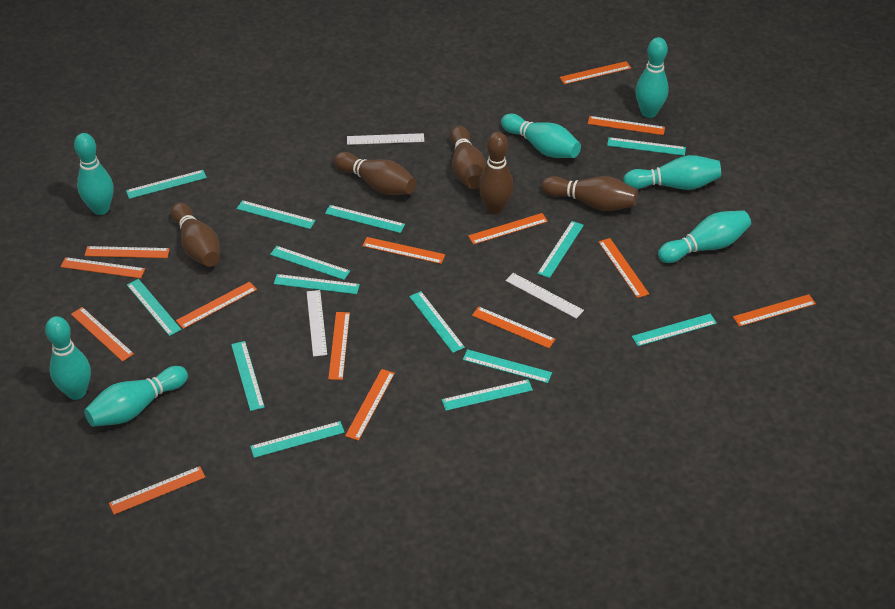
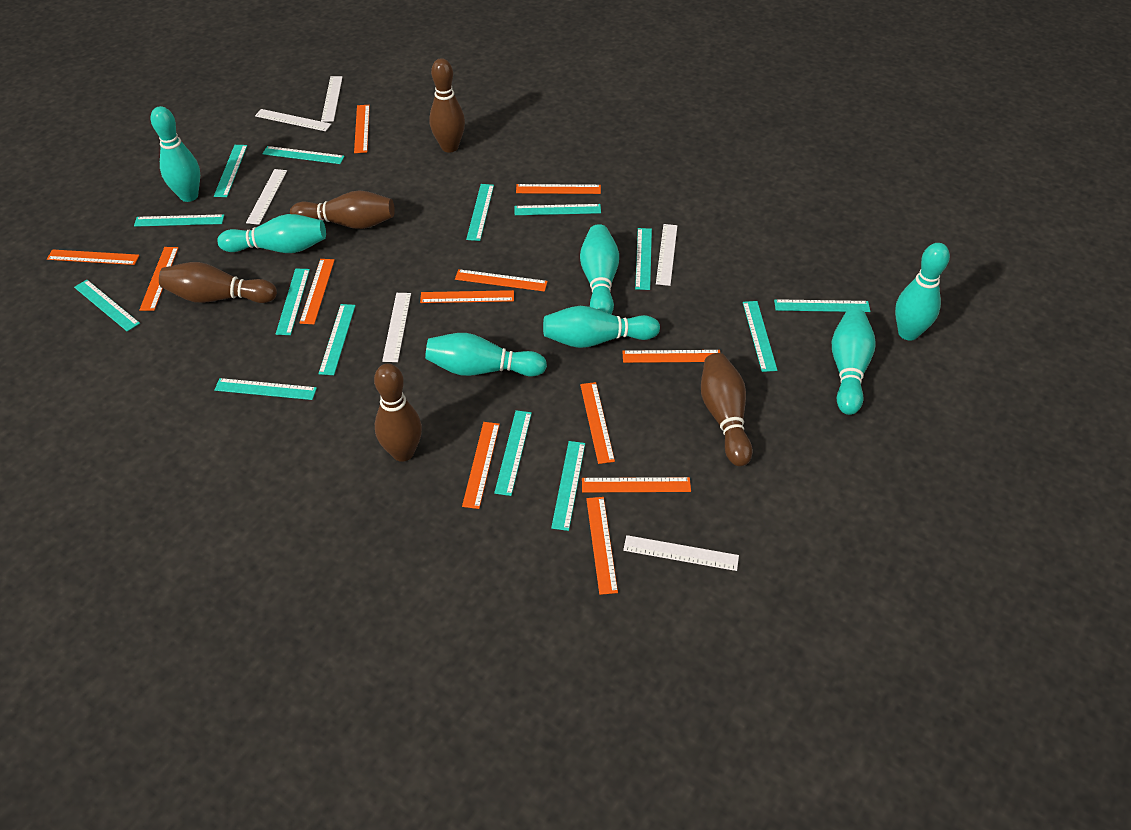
orange ruler: 14 -> 12
white ruler: 3 -> 6

